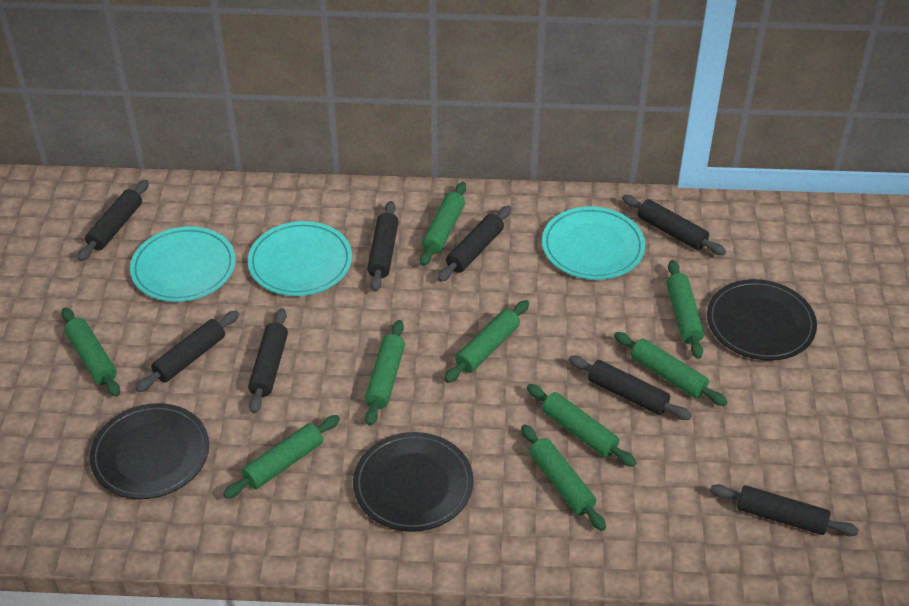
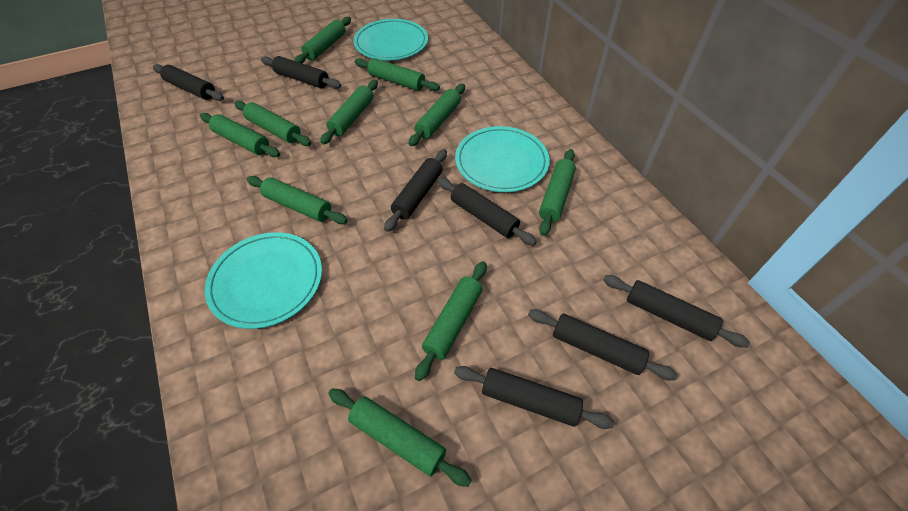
black plate: 3 -> 0
black rolling pin: 8 -> 7
green rolling pin: 9 -> 10

